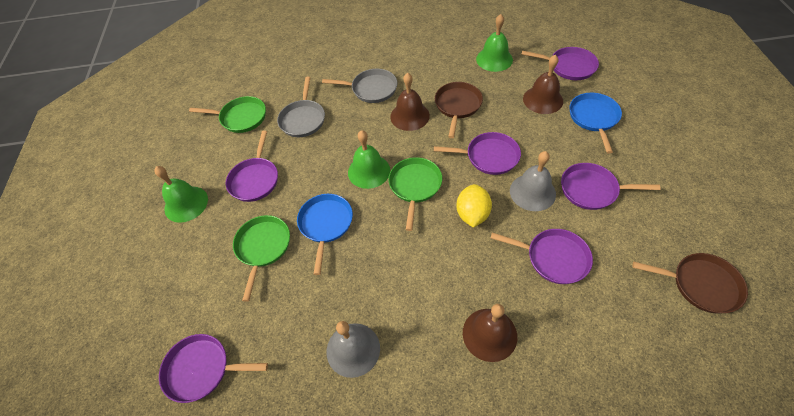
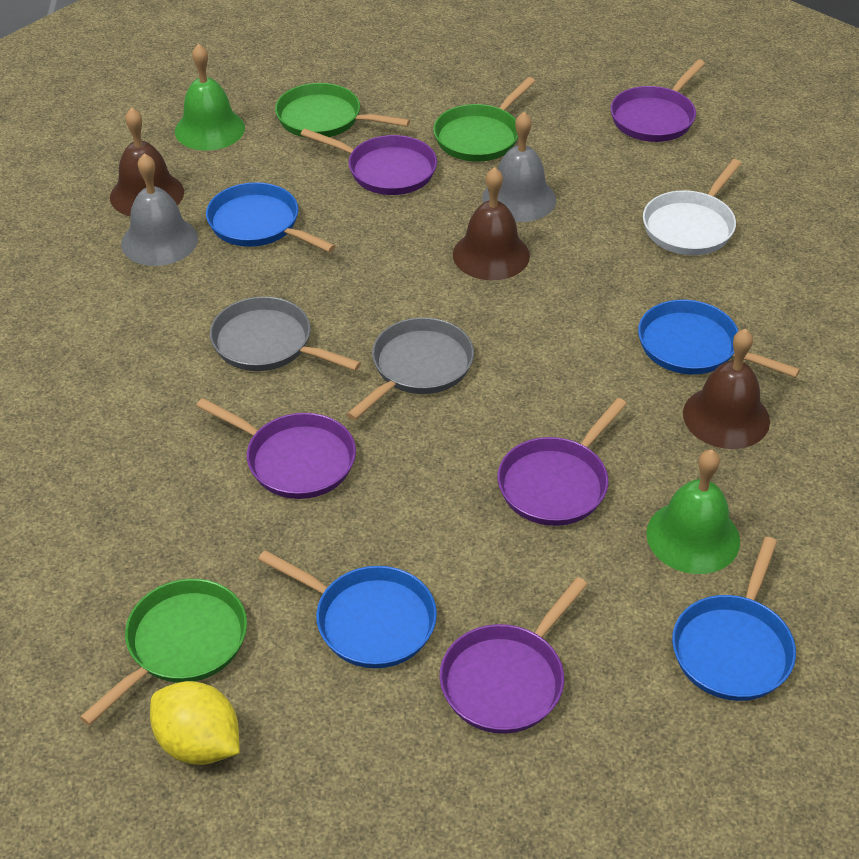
blue pan: 2 -> 4
brown pan: 2 -> 0
green bell: 3 -> 2
purple pan: 6 -> 5
white pan: 0 -> 1

